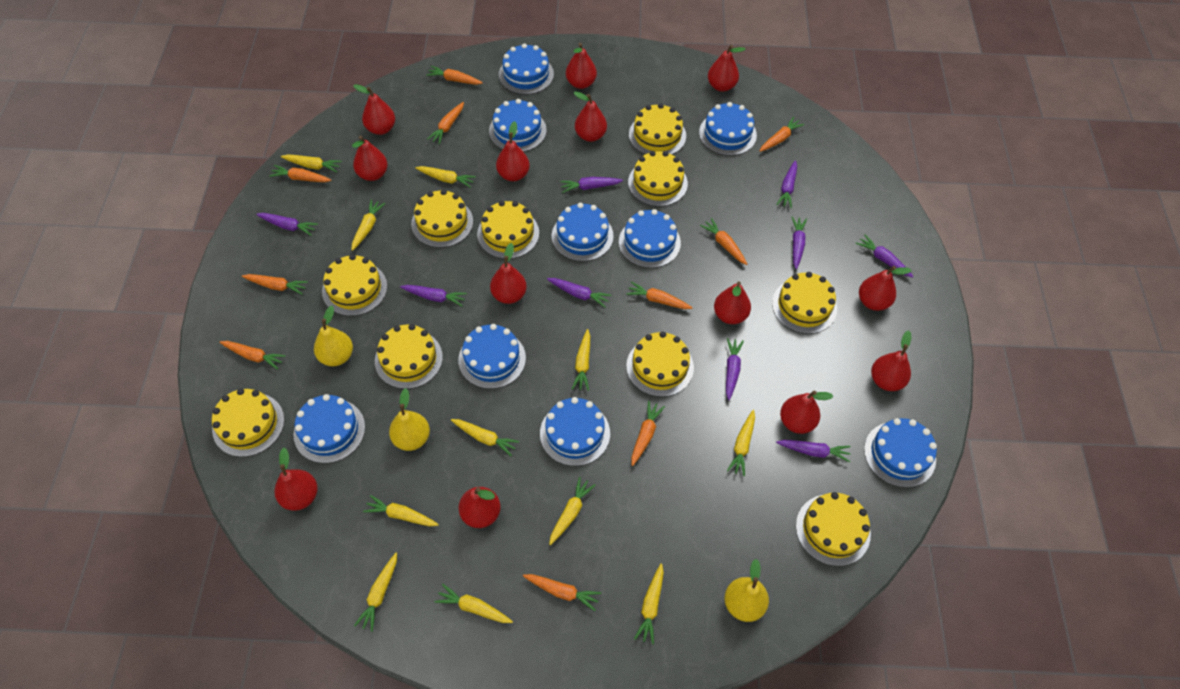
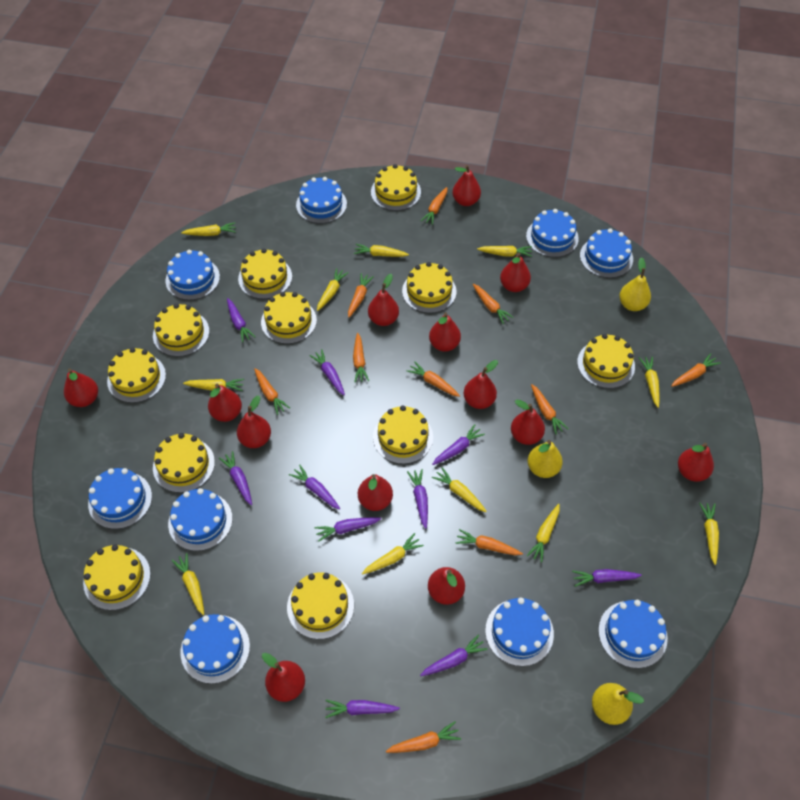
purple carrot: 9 -> 10
yellow cake: 10 -> 11

